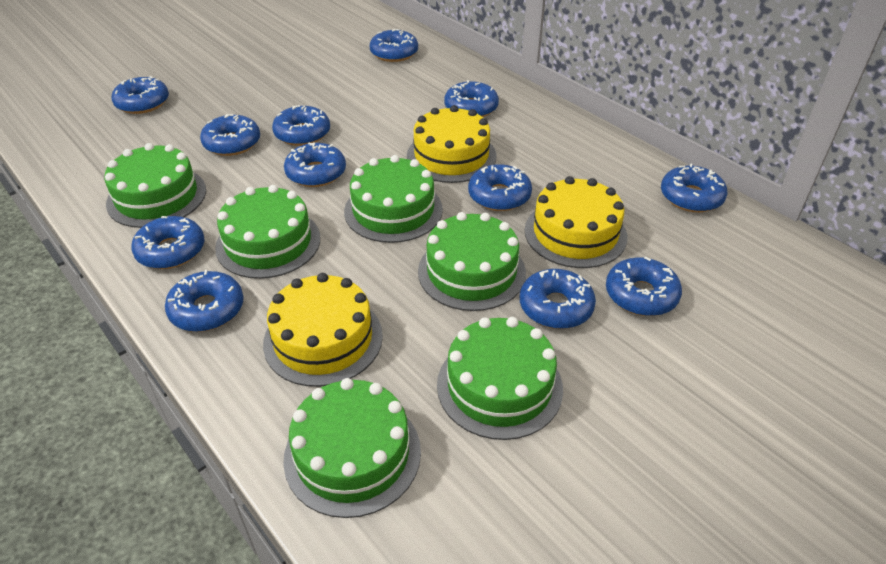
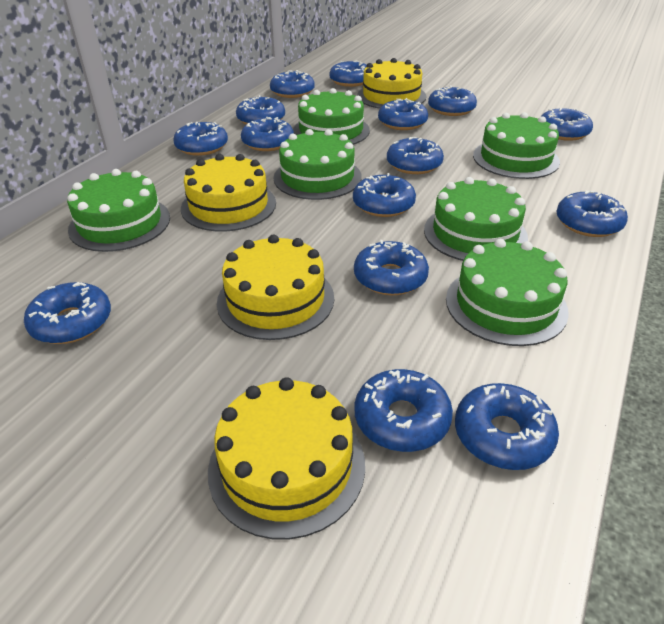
blue donut: 12 -> 15
yellow cake: 3 -> 4

